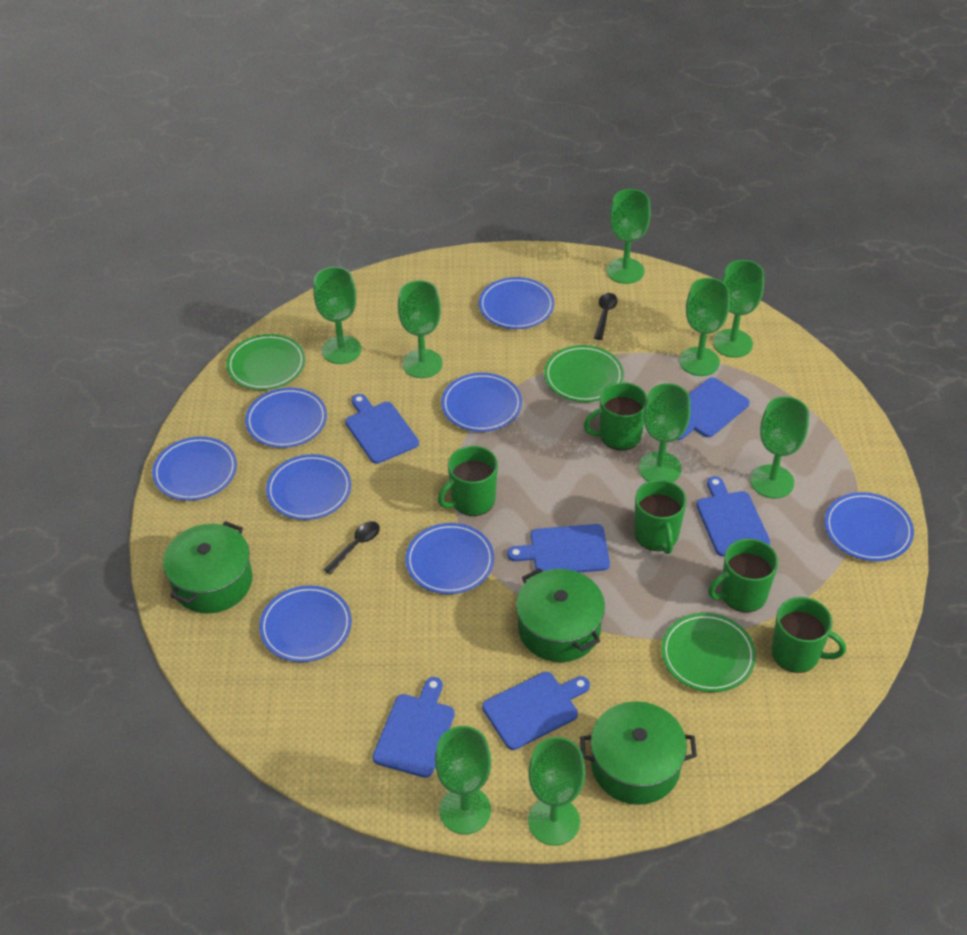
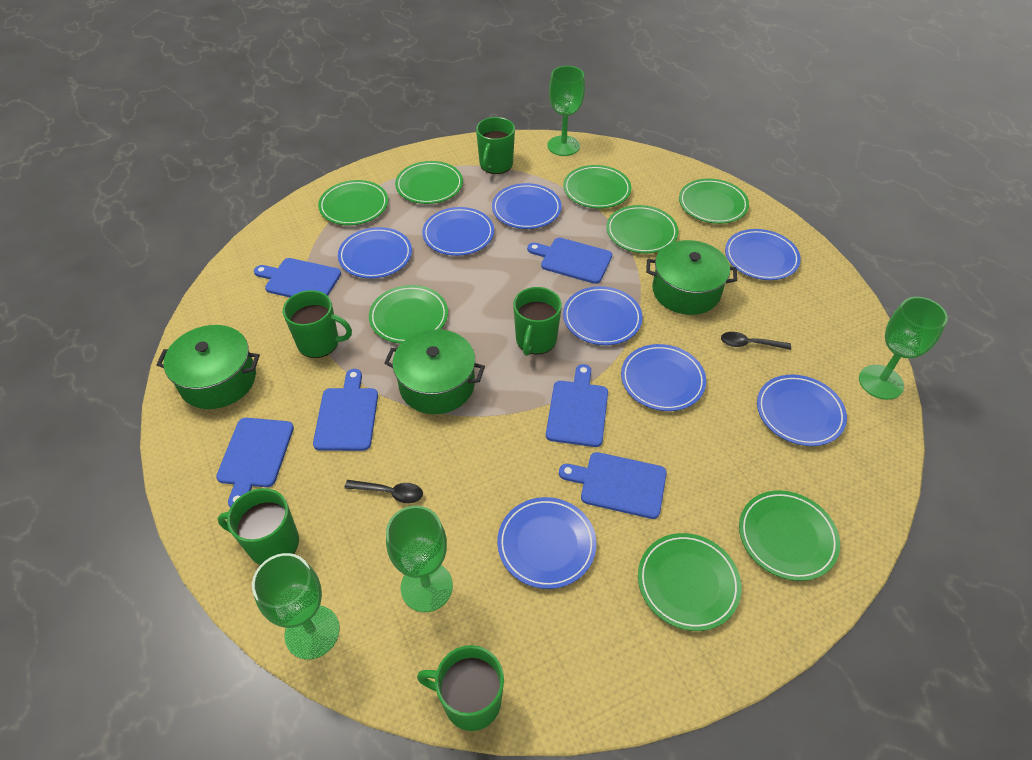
green goblet: 9 -> 4
green plate: 3 -> 8

